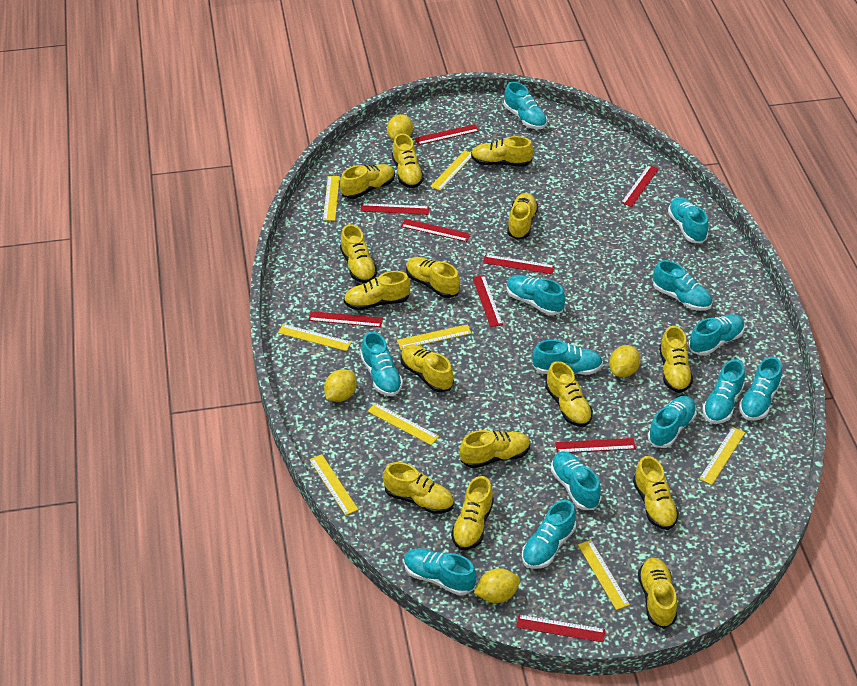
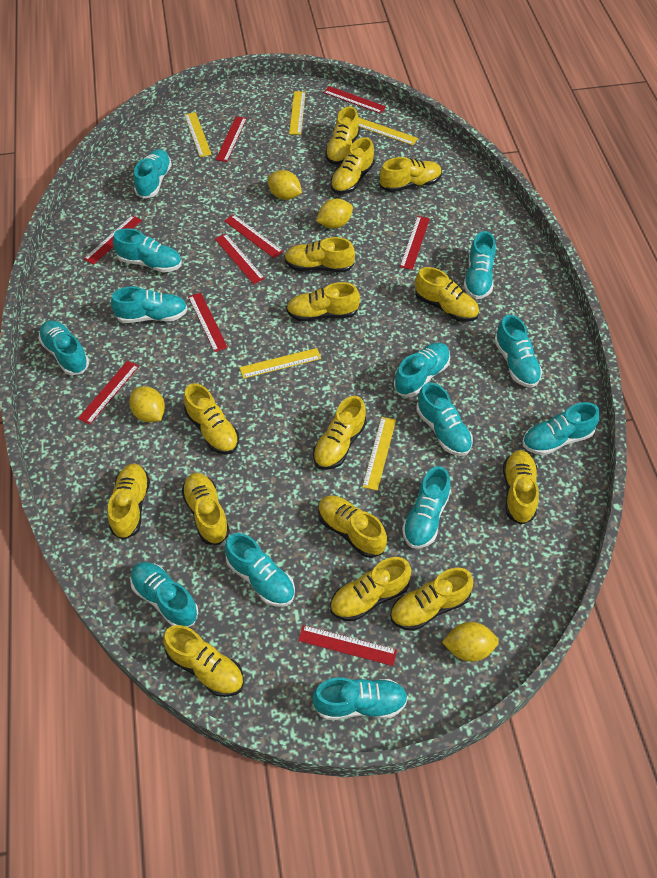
yellow ruler: 8 -> 5

